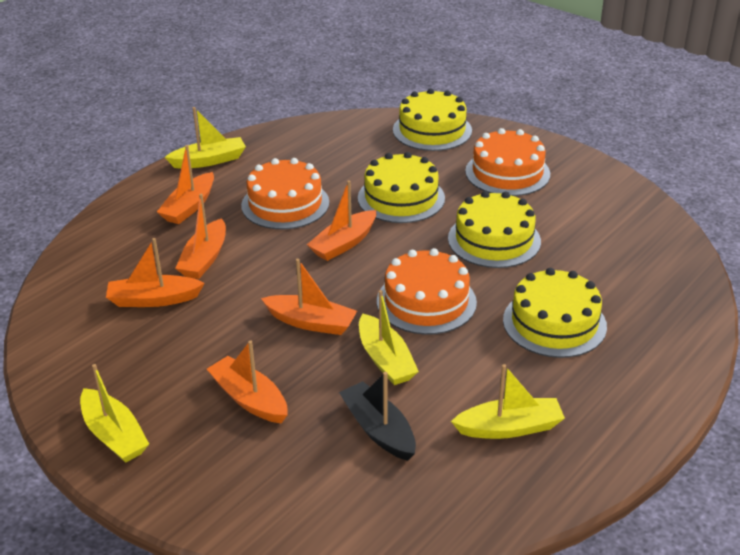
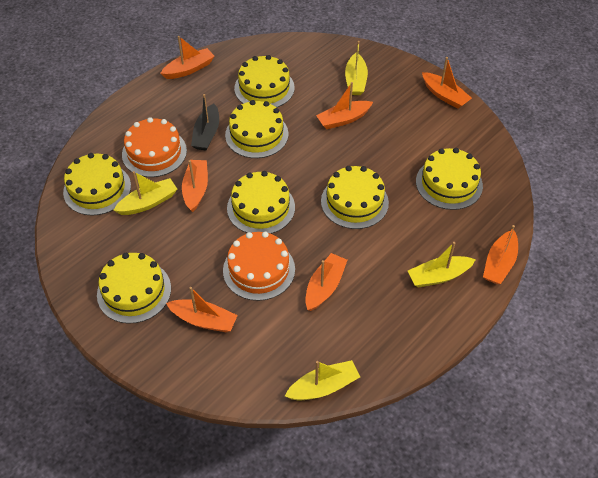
orange boat: 6 -> 7
orange cake: 3 -> 2
yellow cake: 4 -> 7

